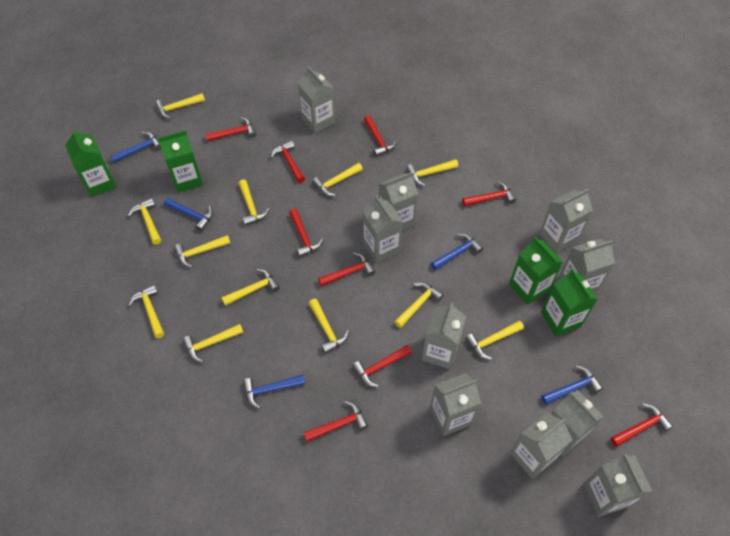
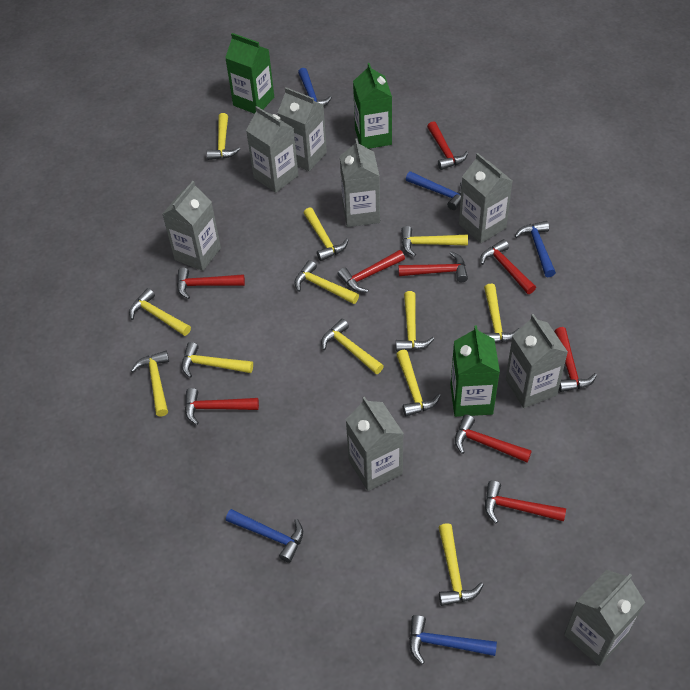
green carton: 4 -> 3
grey carton: 10 -> 8

